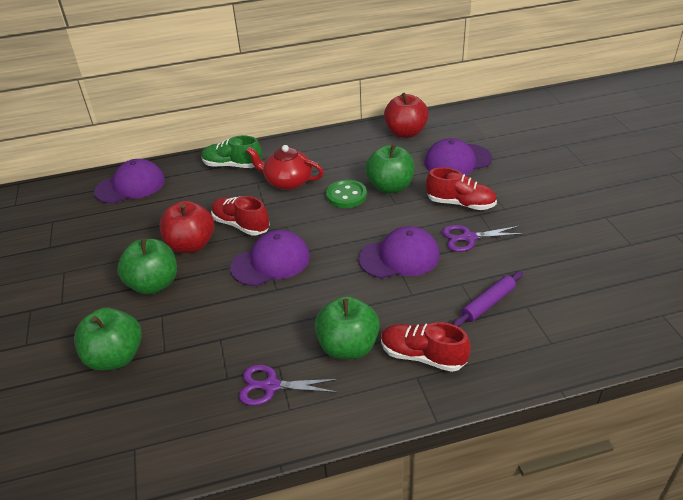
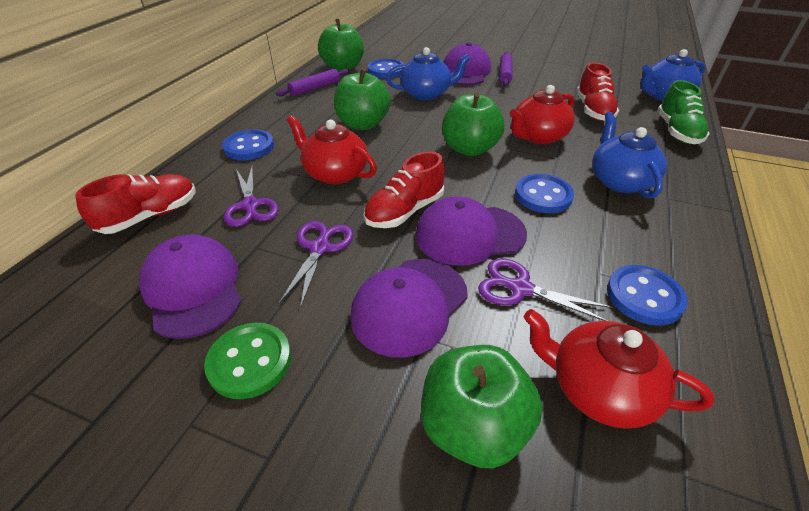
blue button: 0 -> 4
blue teapot: 0 -> 3
purple rolling pin: 1 -> 2
purple scissors: 2 -> 3
red apple: 2 -> 0
red teapot: 1 -> 3

